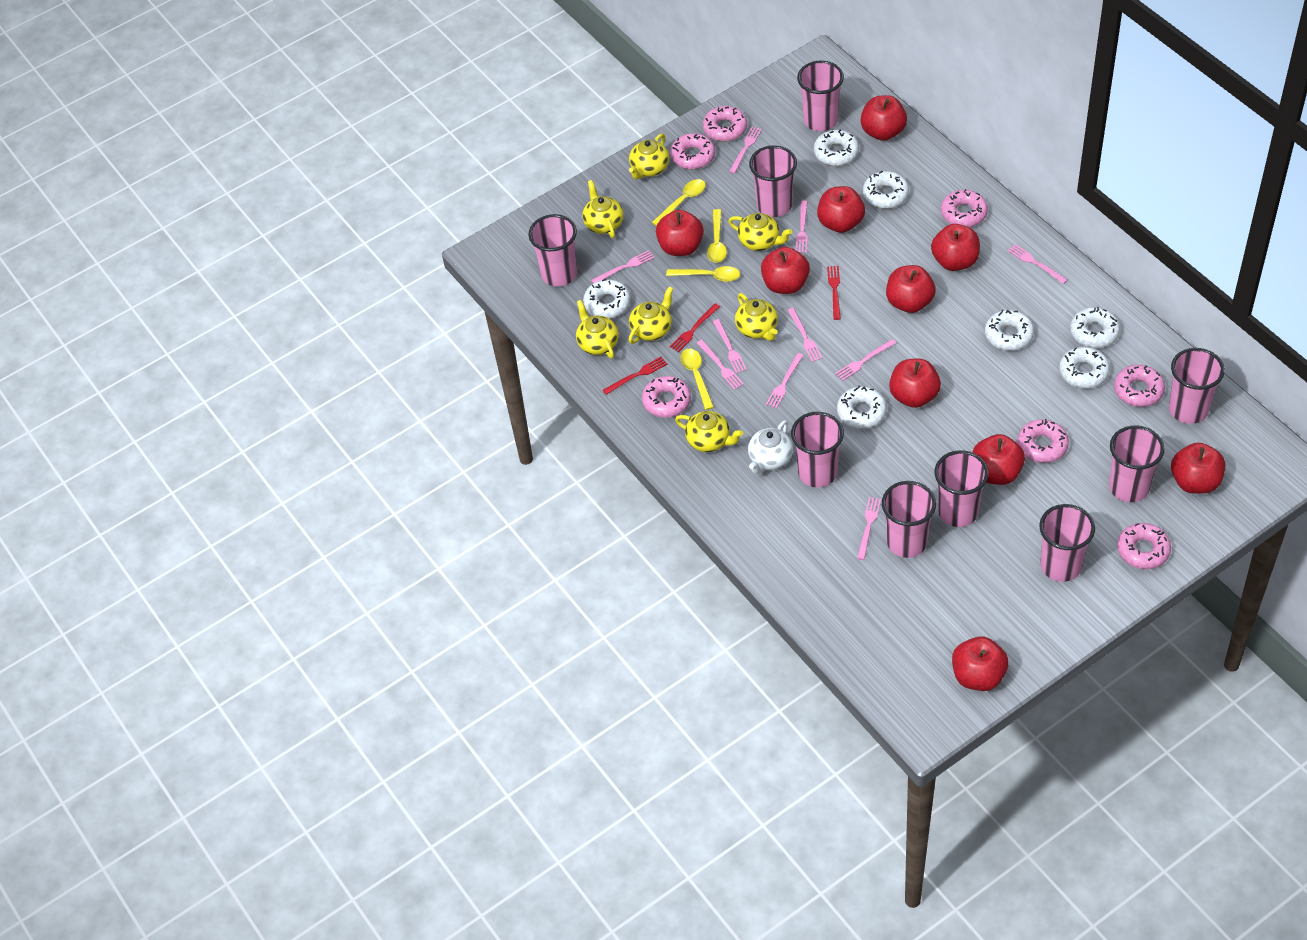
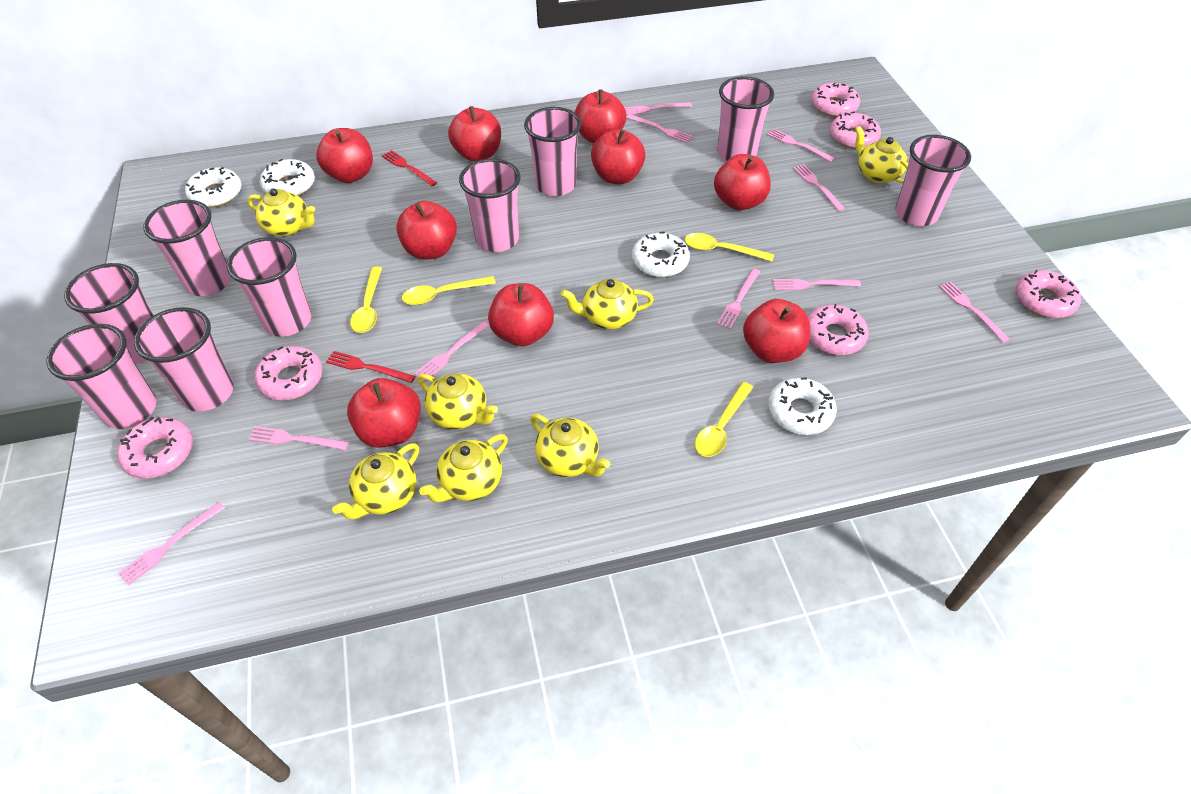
pink donut: 7 -> 6
red apple: 10 -> 9
red fork: 3 -> 2
white donut: 7 -> 4
white teapot: 1 -> 0

